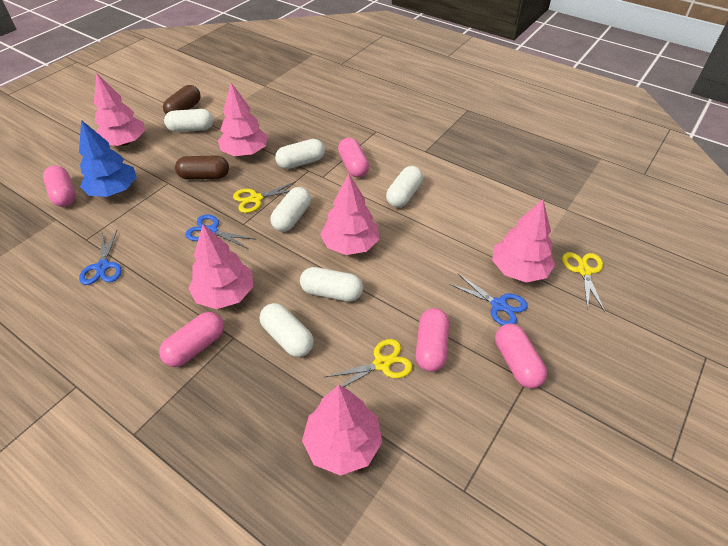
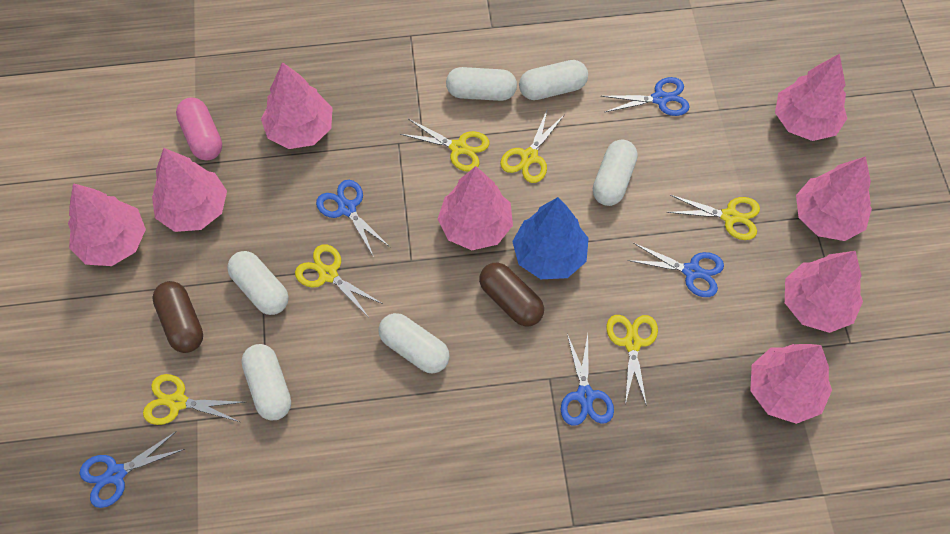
blue scissors: 3 -> 5
pink capsule: 5 -> 1
pink tree: 6 -> 8
yellow scissors: 3 -> 6

